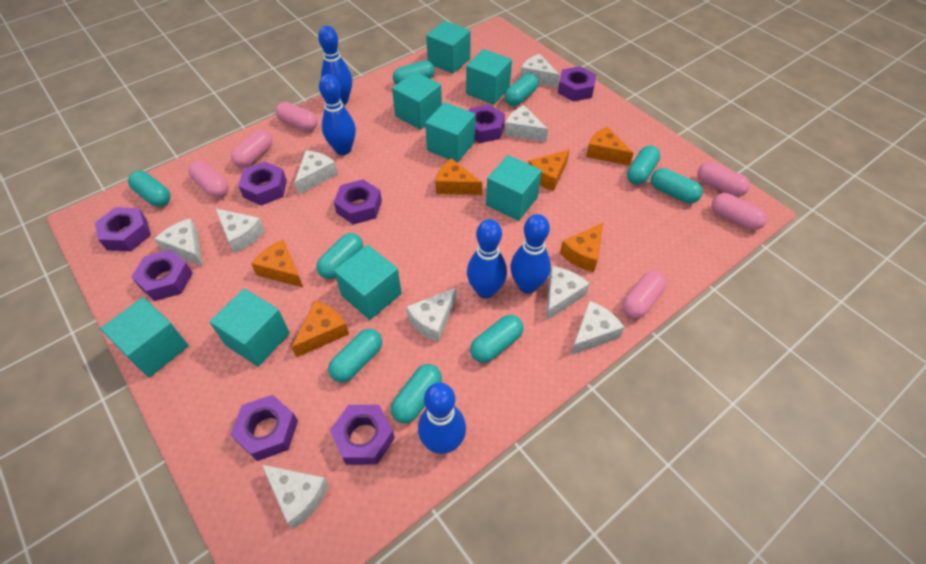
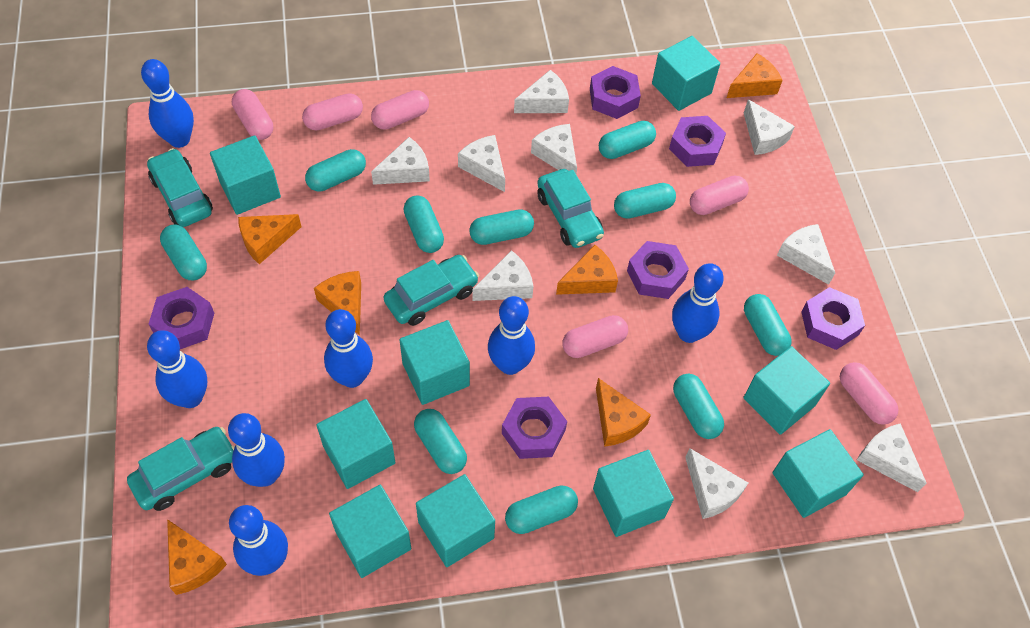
blue bowling pin: 5 -> 7
purple nut: 8 -> 6
turquoise capsule: 9 -> 10
turquoise car: 0 -> 4
turquoise cube: 8 -> 9

